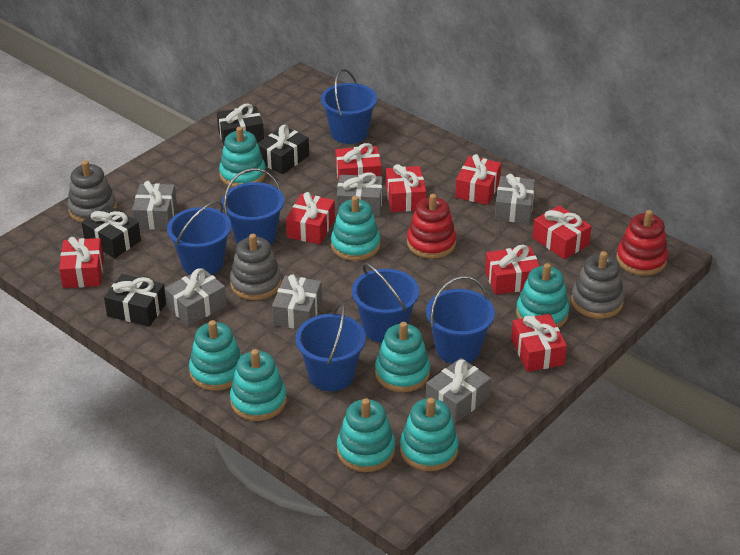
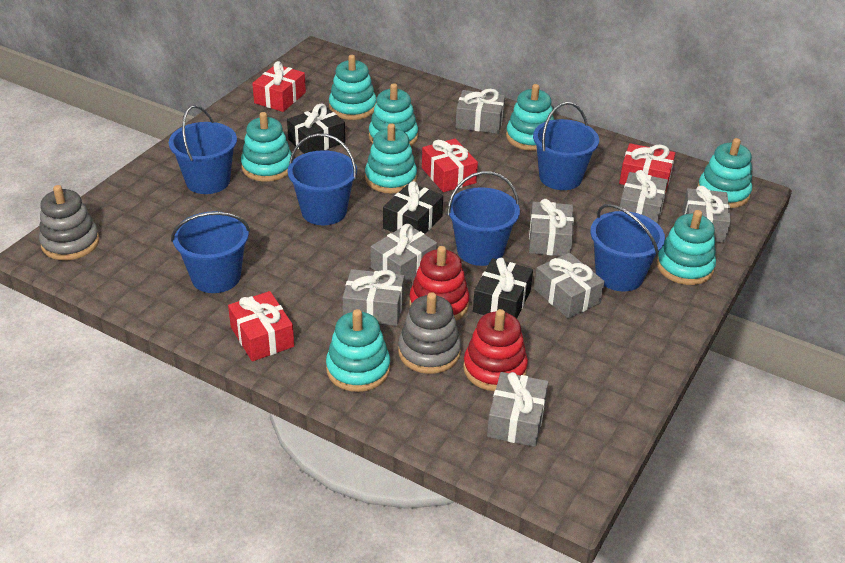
black gift: 4 -> 3
grey gift: 6 -> 8
grey stacking toy: 3 -> 2
red gift: 8 -> 4

